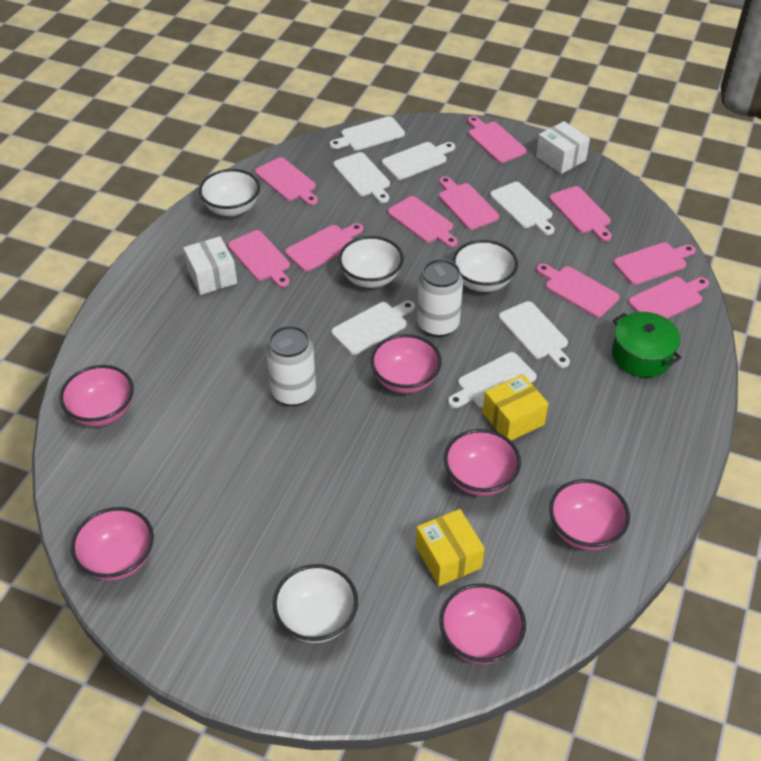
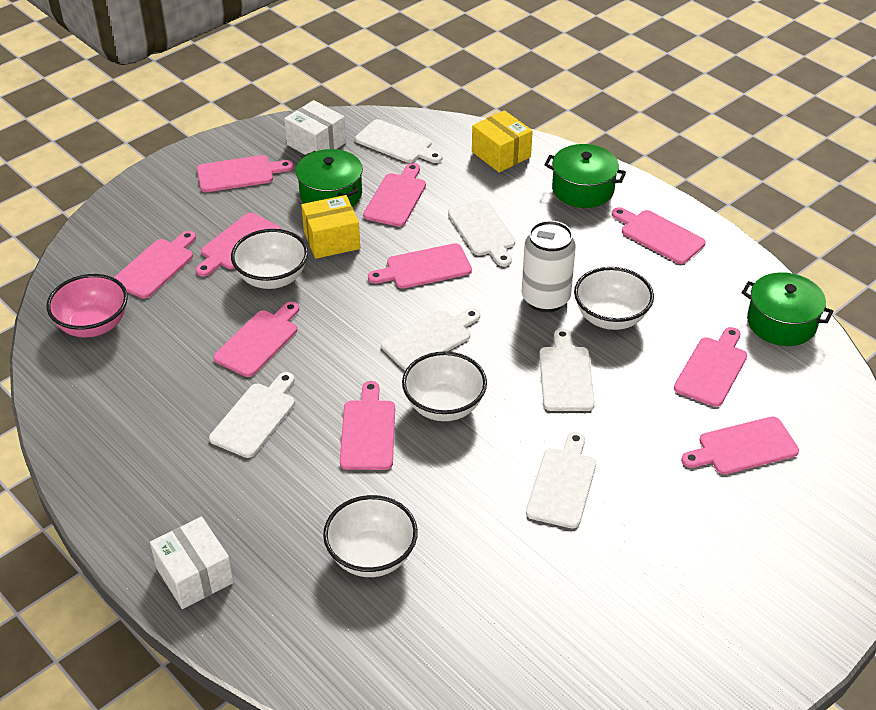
green pot: 1 -> 3
pink bowl: 6 -> 1
white can: 2 -> 1
white cutting board: 7 -> 6

